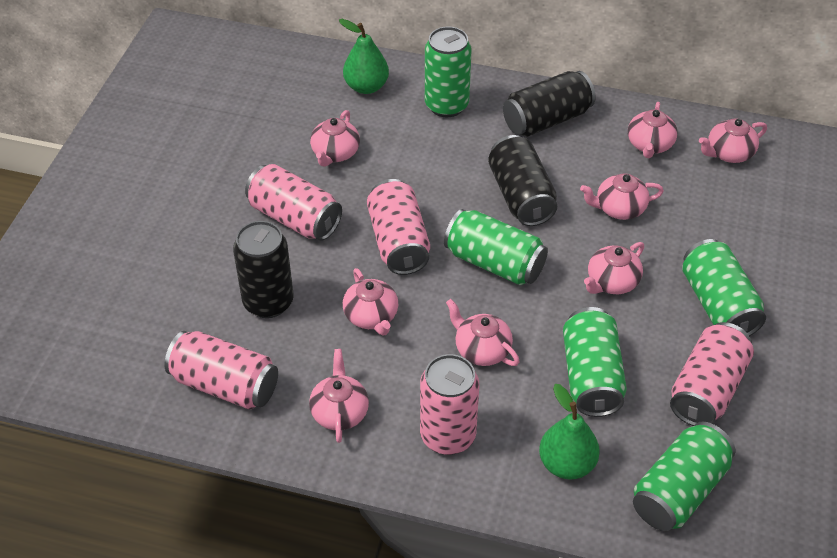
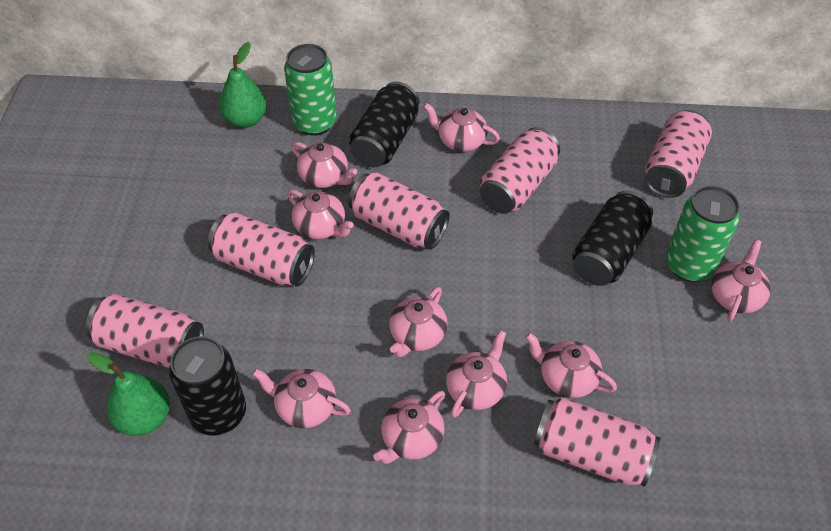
green can: 5 -> 2
pink can: 5 -> 6
pink teapot: 8 -> 9

